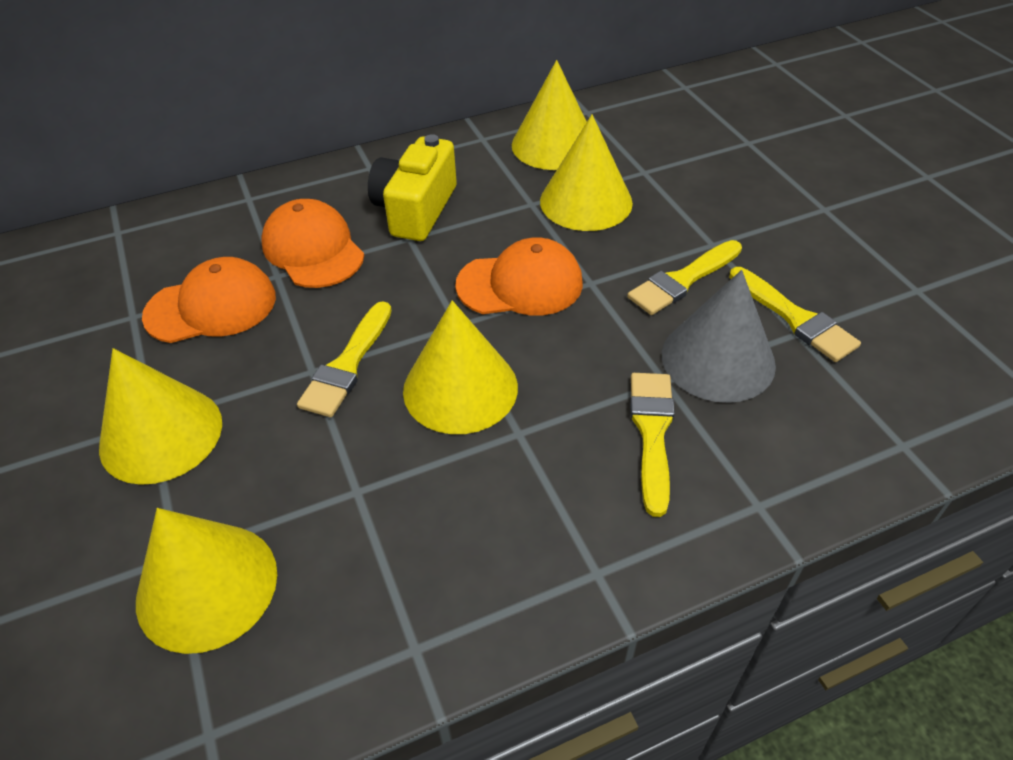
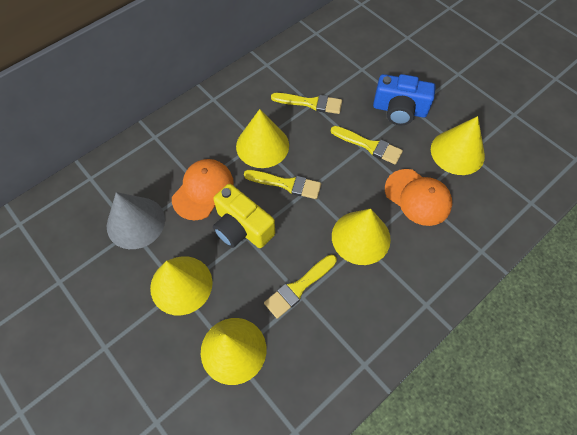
blue camera: 0 -> 1
orange cap: 3 -> 2

